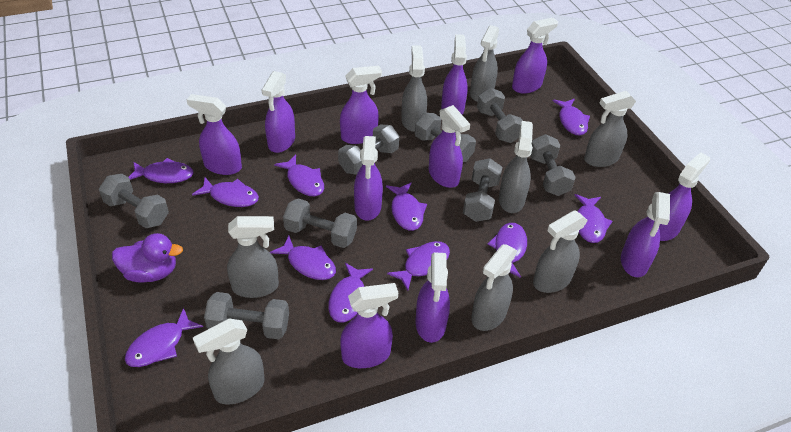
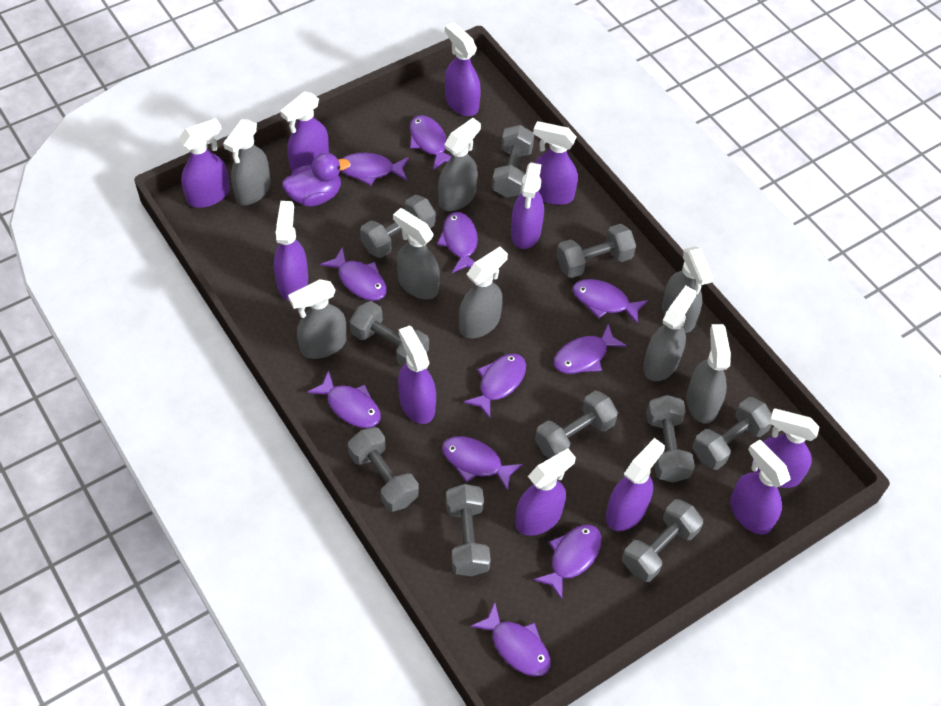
grey dumbbell: 8 -> 10

